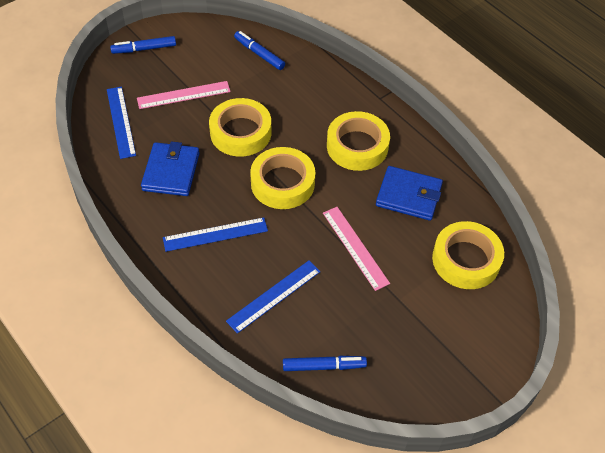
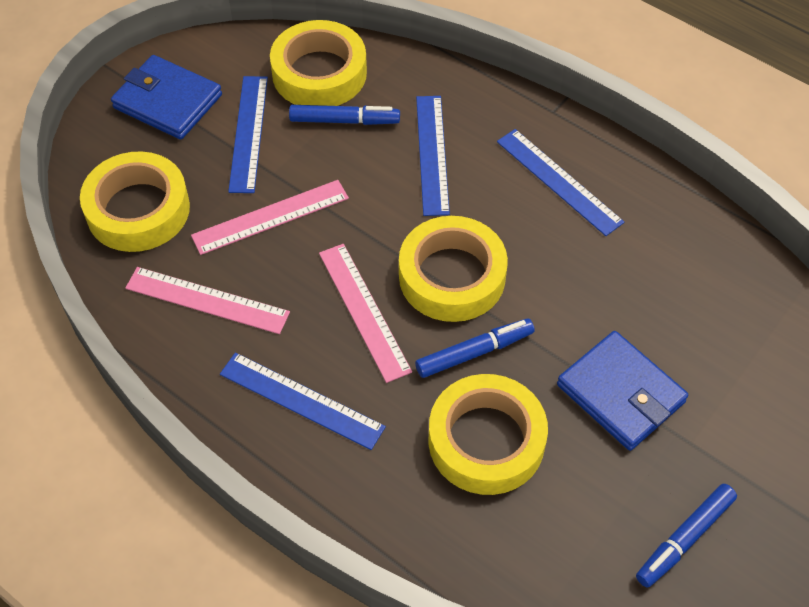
blue ruler: 3 -> 4
pink ruler: 2 -> 3

